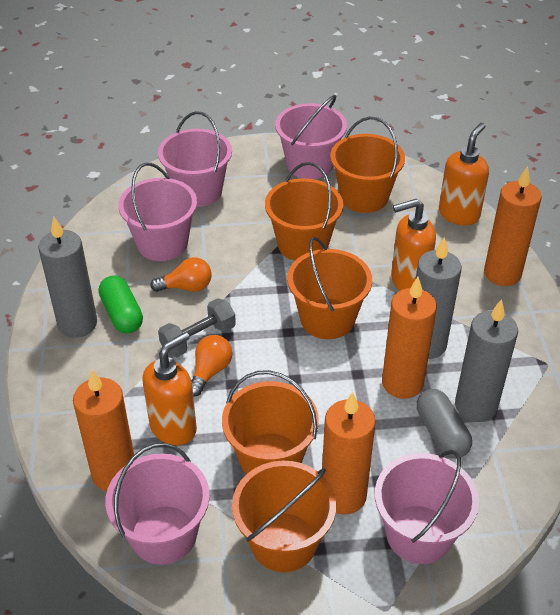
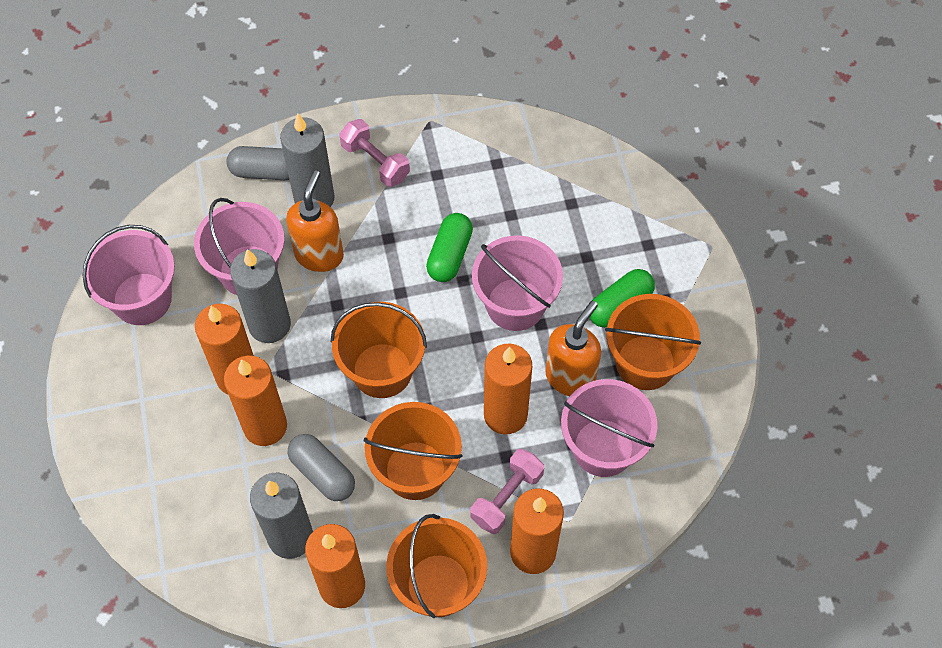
green capsule: 1 -> 2
grey capsule: 1 -> 2
grey dumbbell: 1 -> 0
orange bucket: 5 -> 4
orange candle: 4 -> 5
orange light bulb: 2 -> 0
orange soap dispenser: 3 -> 2
pink bucket: 5 -> 4
pink dumbbell: 0 -> 2

